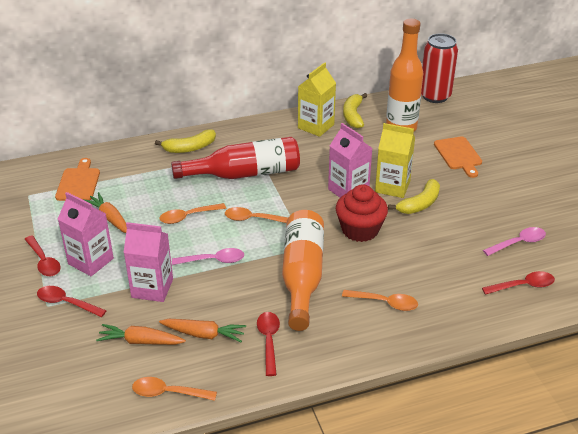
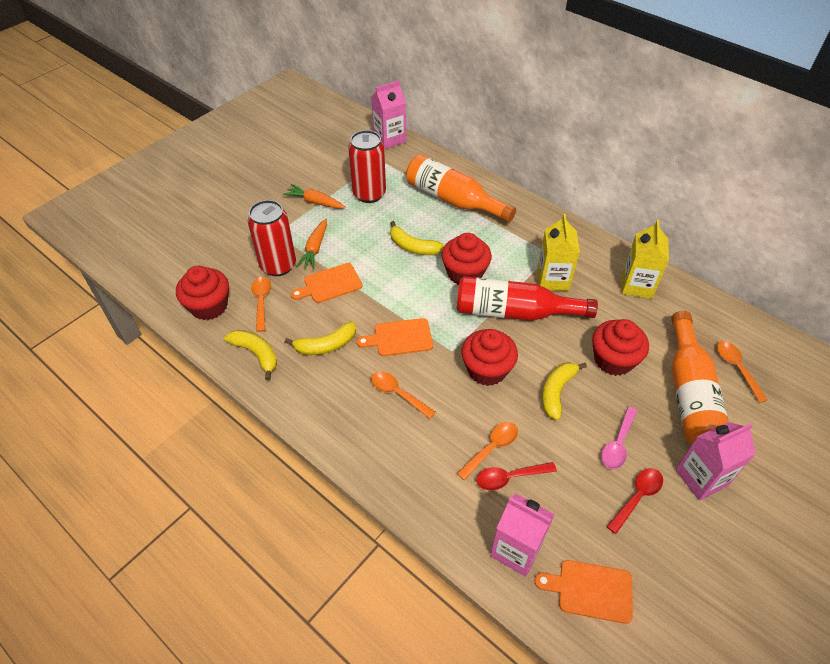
orange carrot: 3 -> 2
orange cutting board: 2 -> 3
pink spoon: 2 -> 1
red can: 1 -> 2
red cupcake: 1 -> 4
red spoon: 4 -> 2
yellow banana: 3 -> 4

